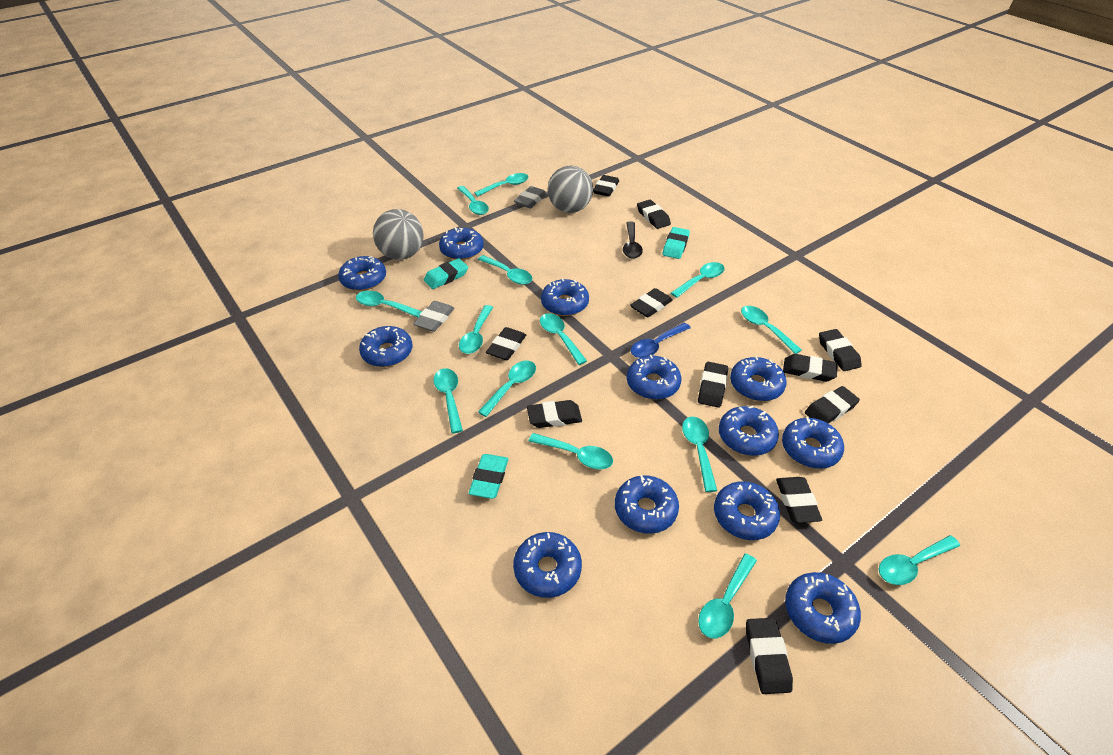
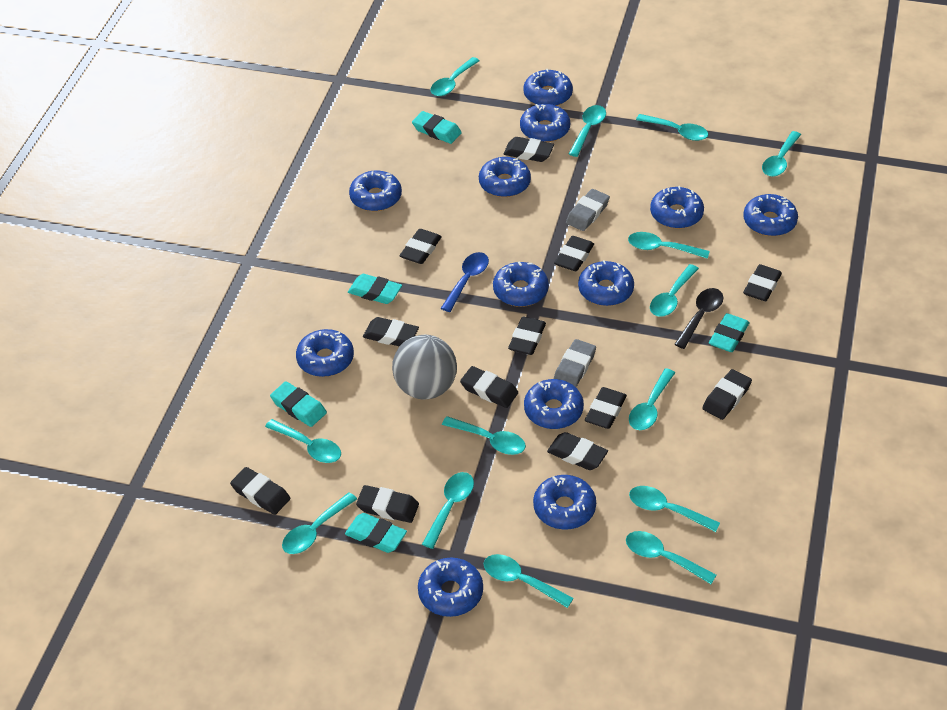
black eraser: 11 -> 12
grey ball: 2 -> 1
turquoise eraser: 3 -> 5

